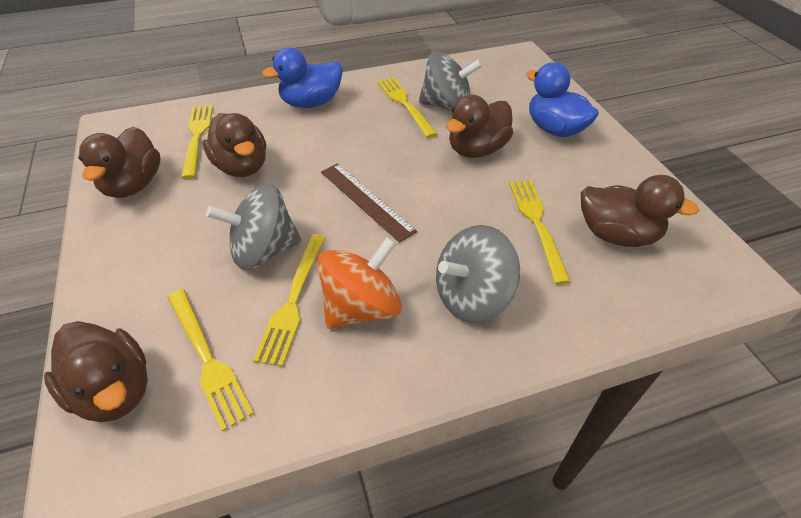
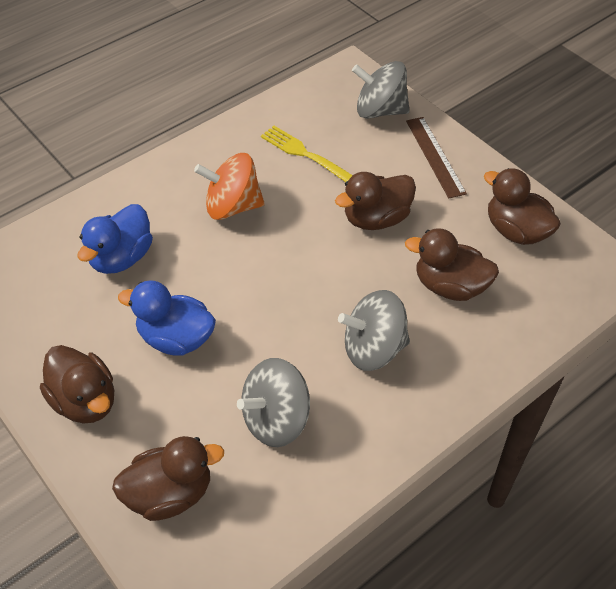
yellow fork: 5 -> 1

